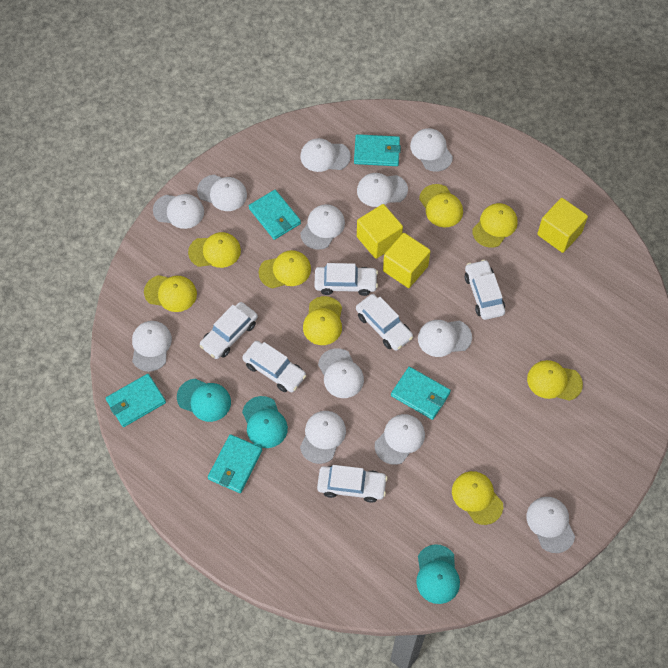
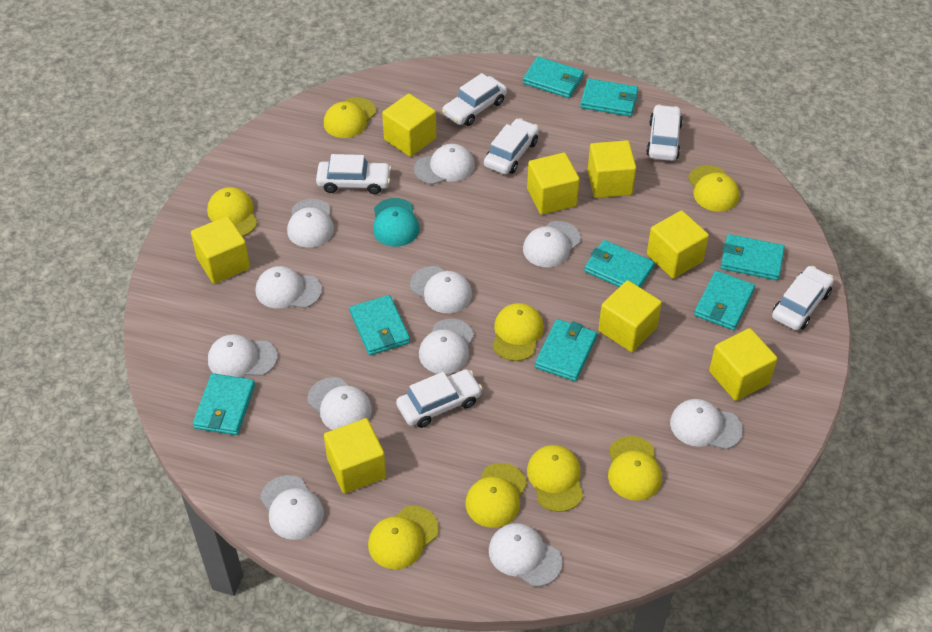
turquoise cap: 3 -> 1
turquoise wallet: 5 -> 8
white cap: 12 -> 11
yellow cube: 3 -> 8

